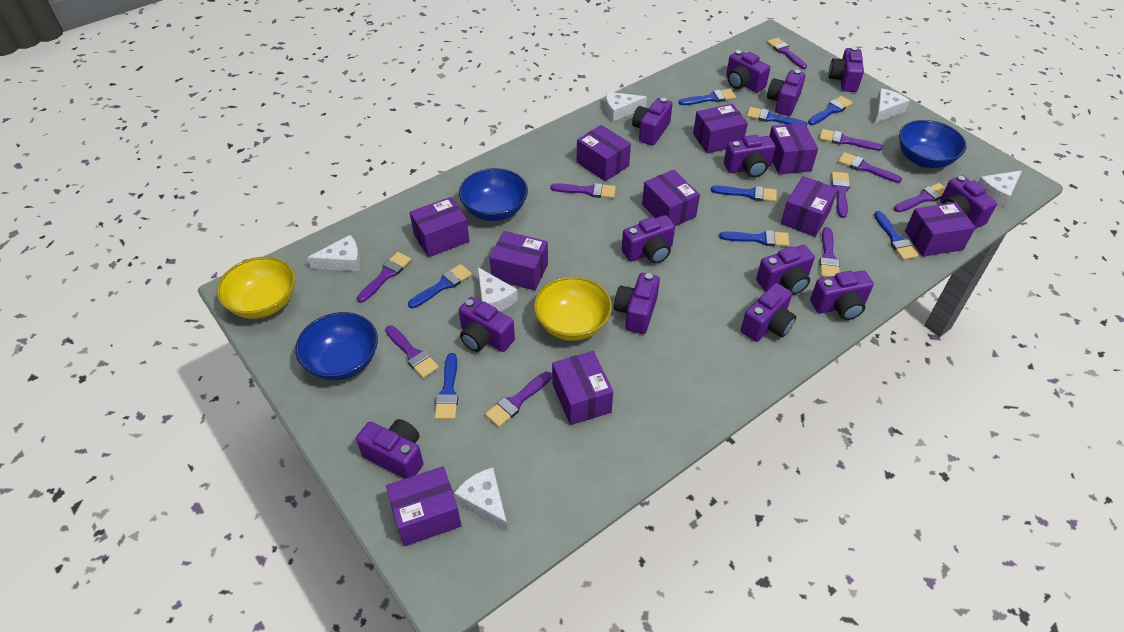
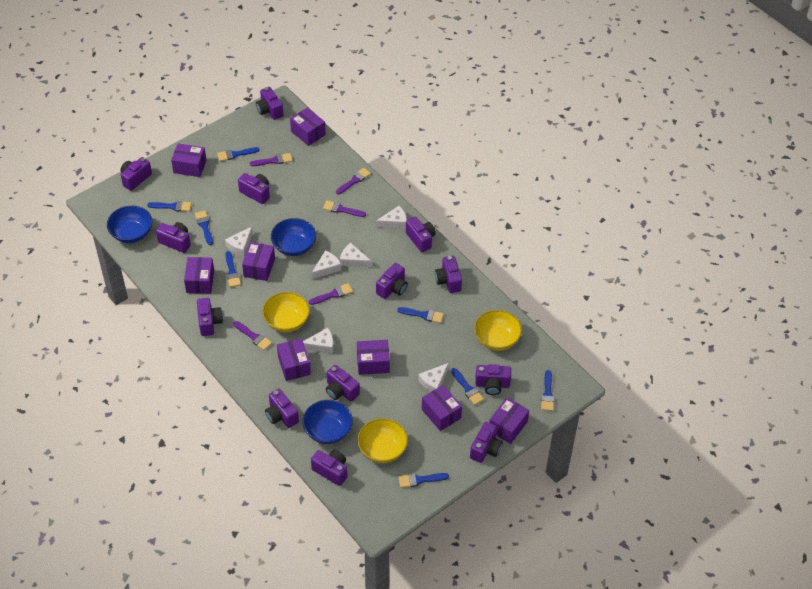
purple box: 10 -> 8
purple brush: 10 -> 5
yellow bowl: 2 -> 3

